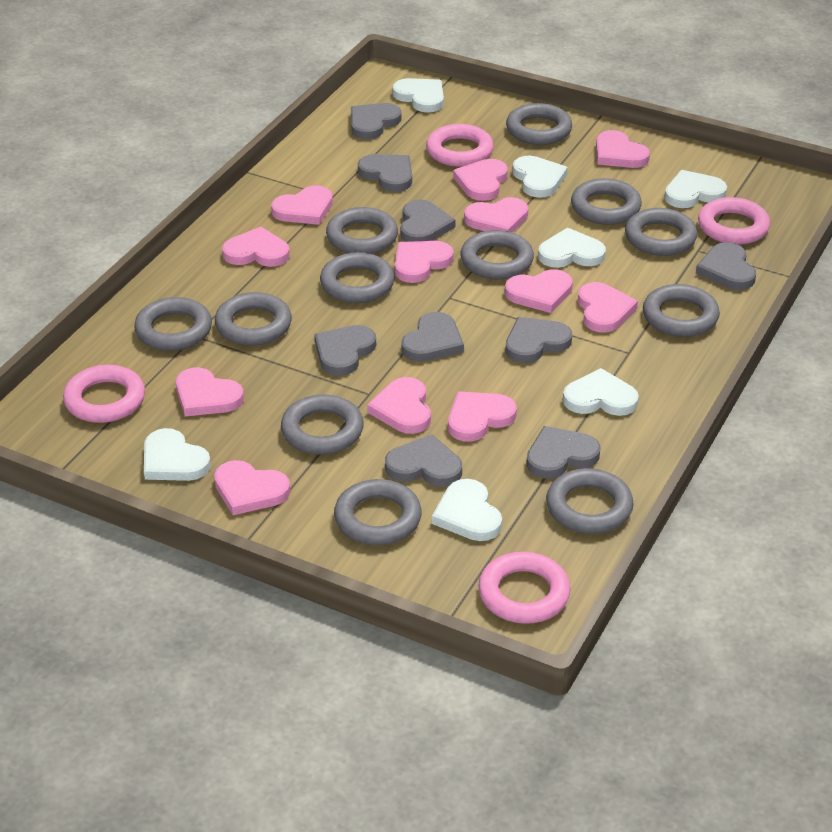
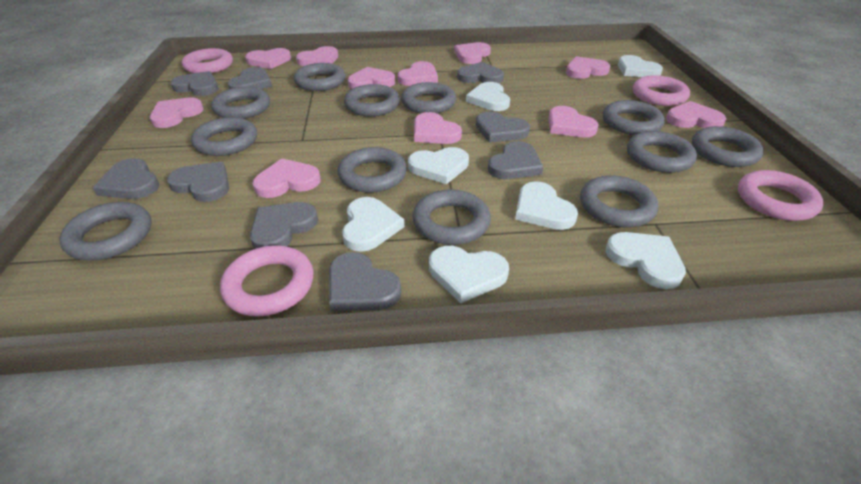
pink heart: 12 -> 11

